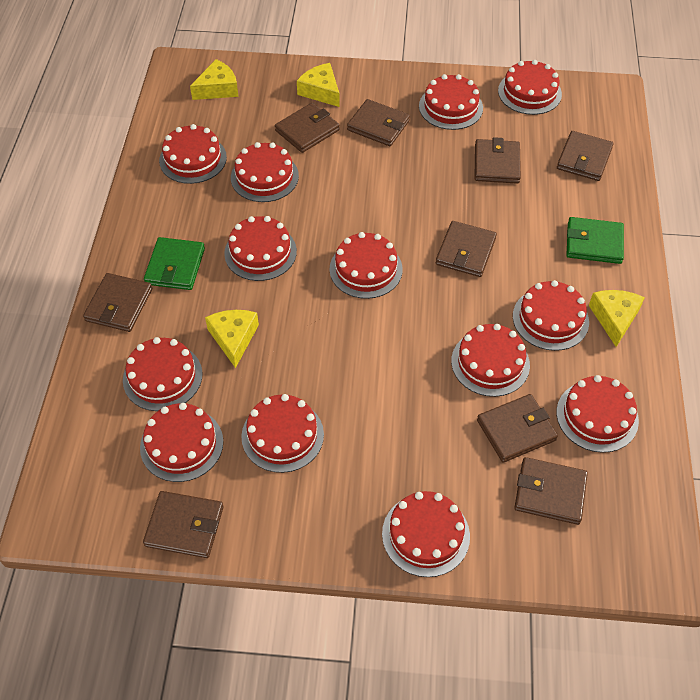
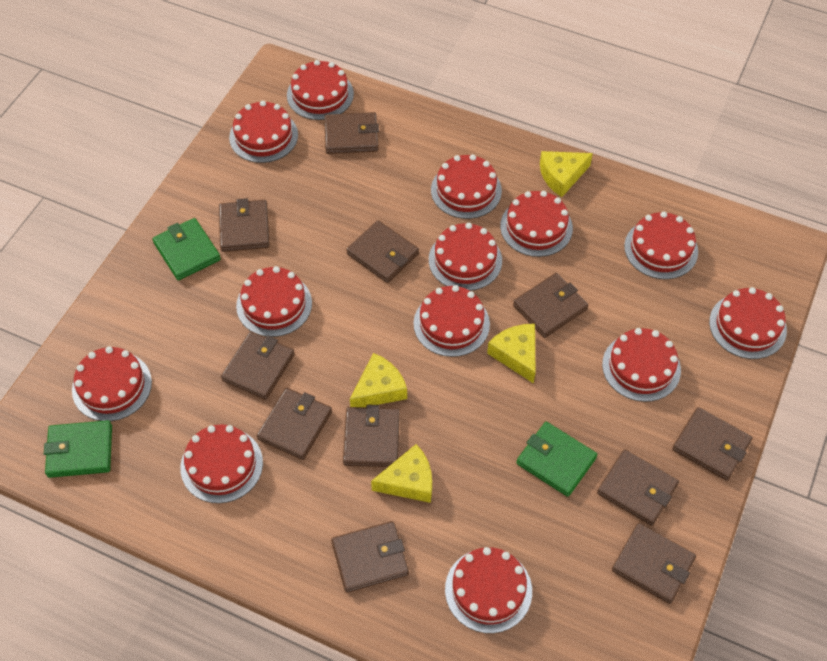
brown wallet: 9 -> 11
green wallet: 2 -> 3

